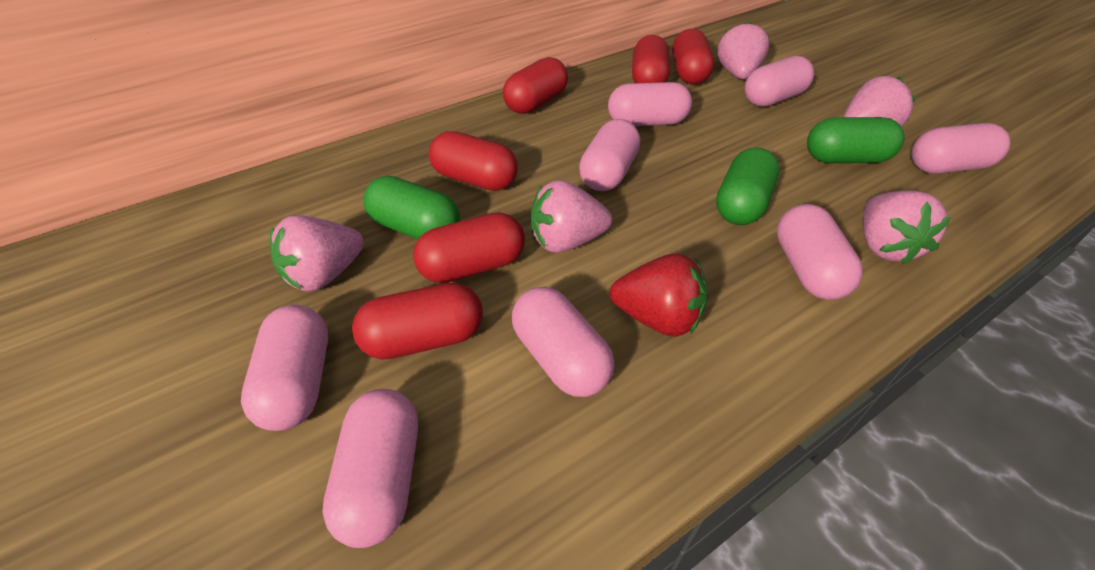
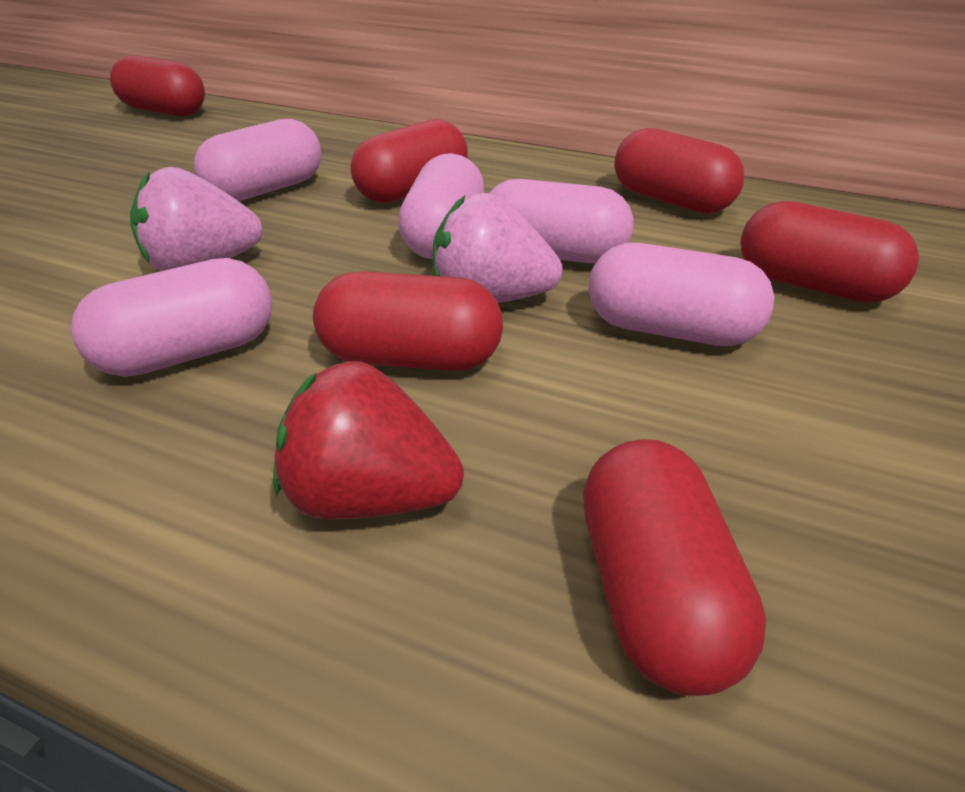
green capsule: 3 -> 0
pink capsule: 8 -> 5
pink strawberry: 5 -> 2

